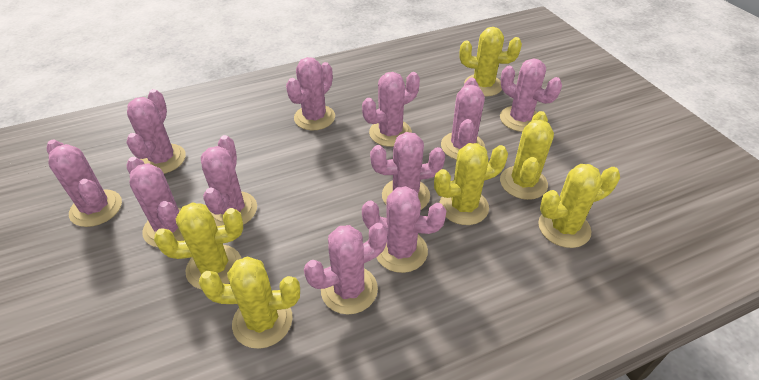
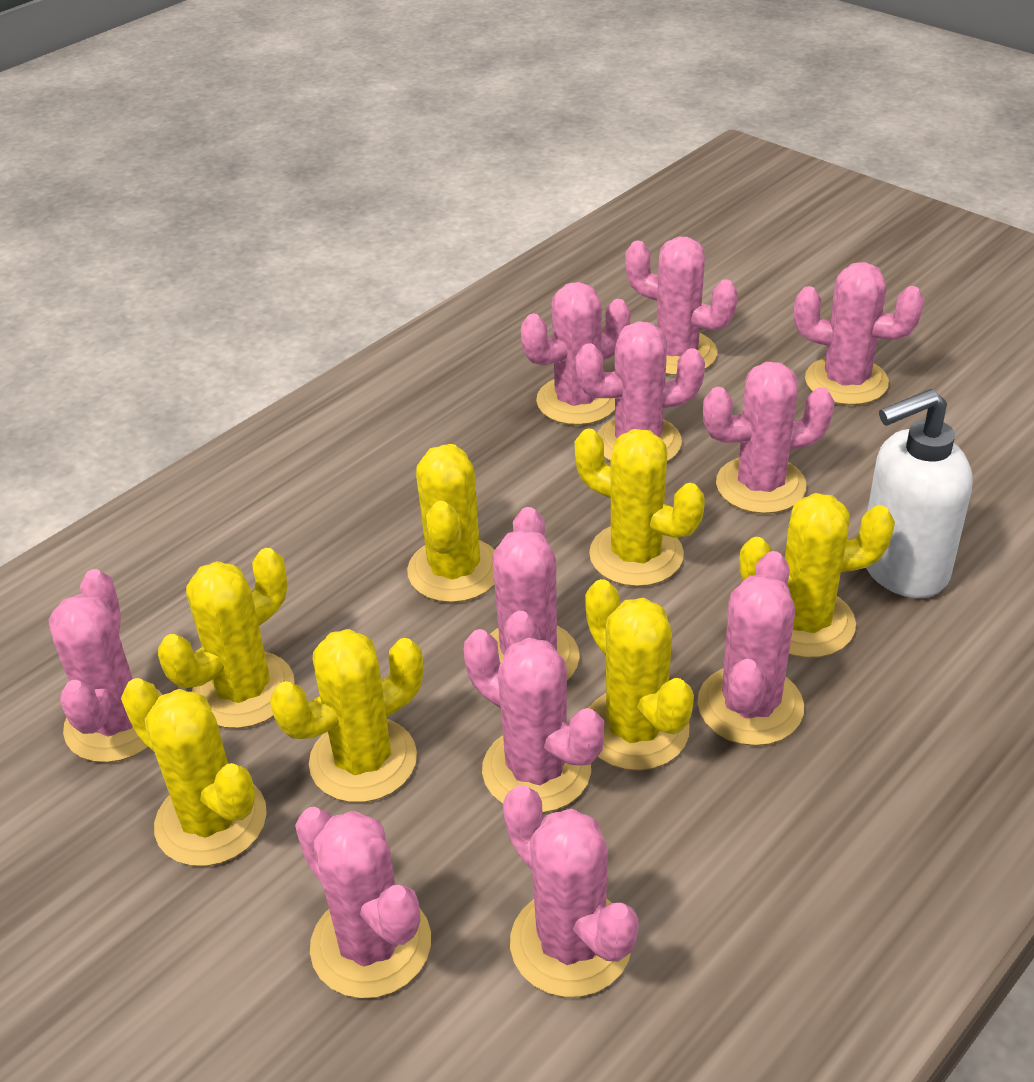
white soap dispenser: 0 -> 1
yellow cactus: 6 -> 7

